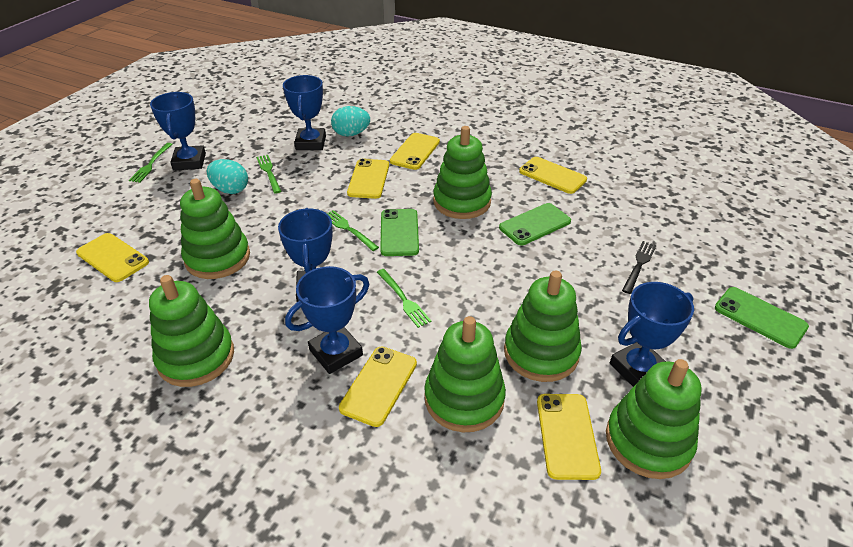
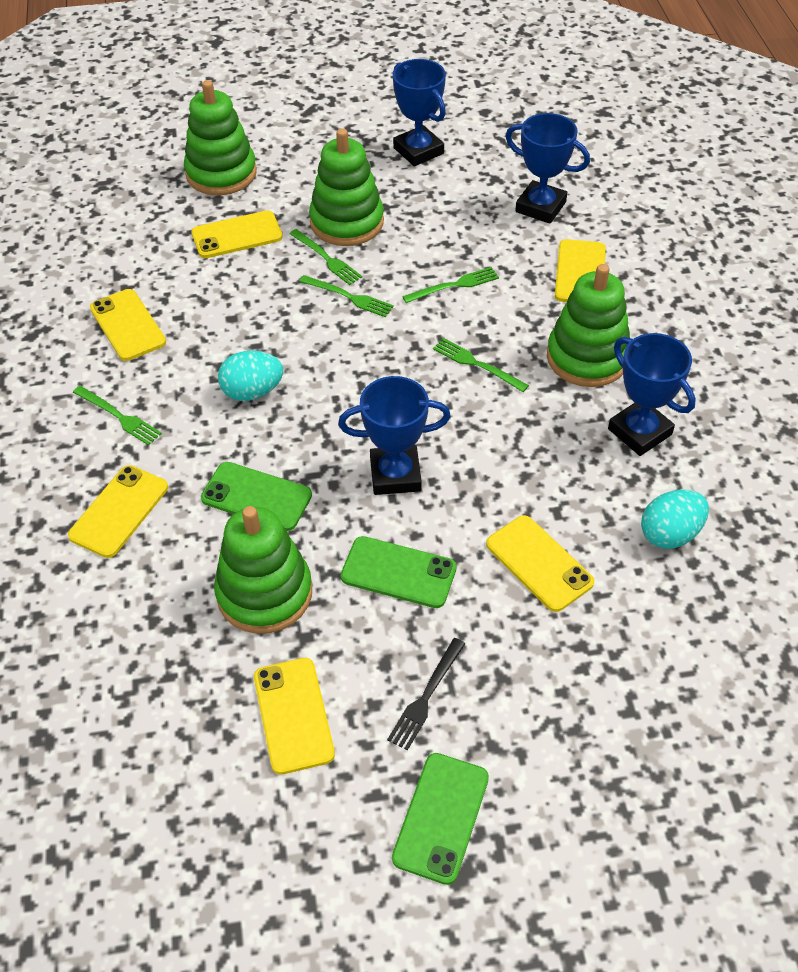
blue trophy: 5 -> 4
green fork: 4 -> 5
green stacking toy: 6 -> 4

